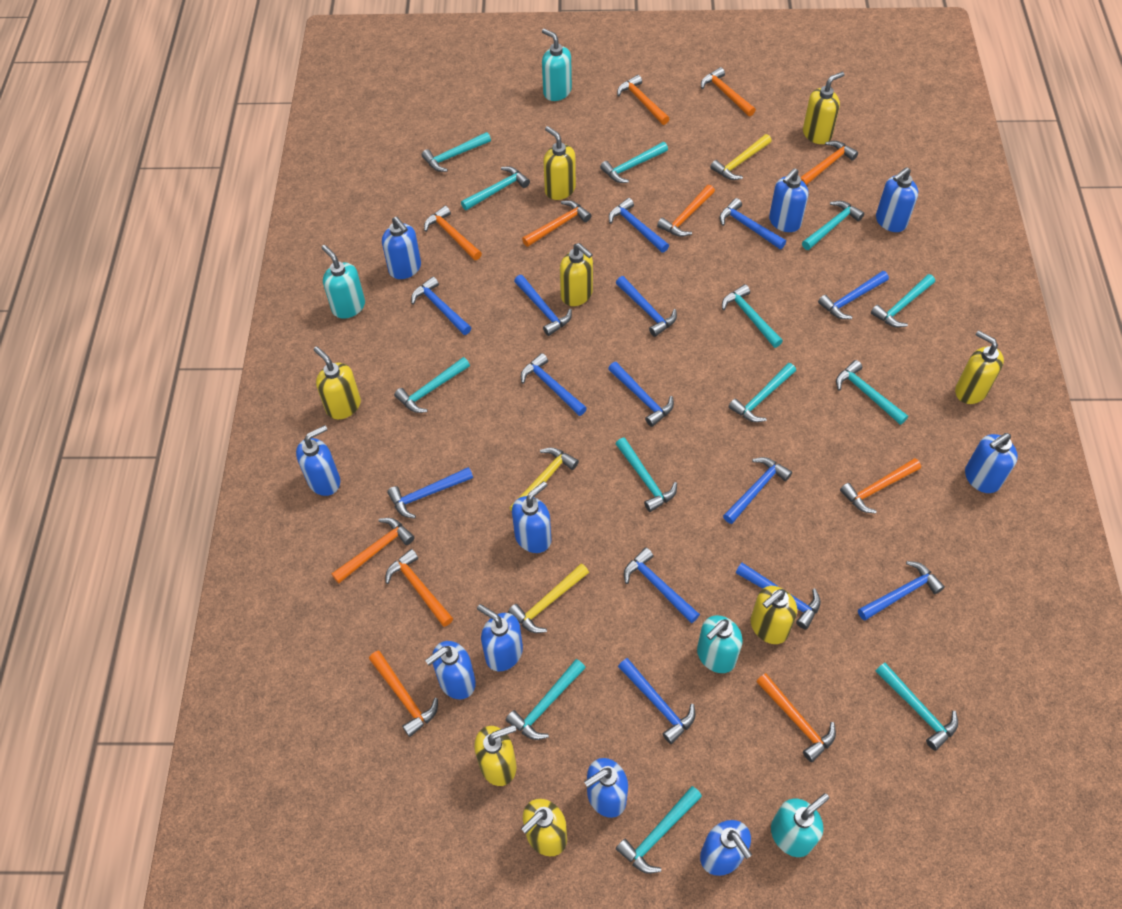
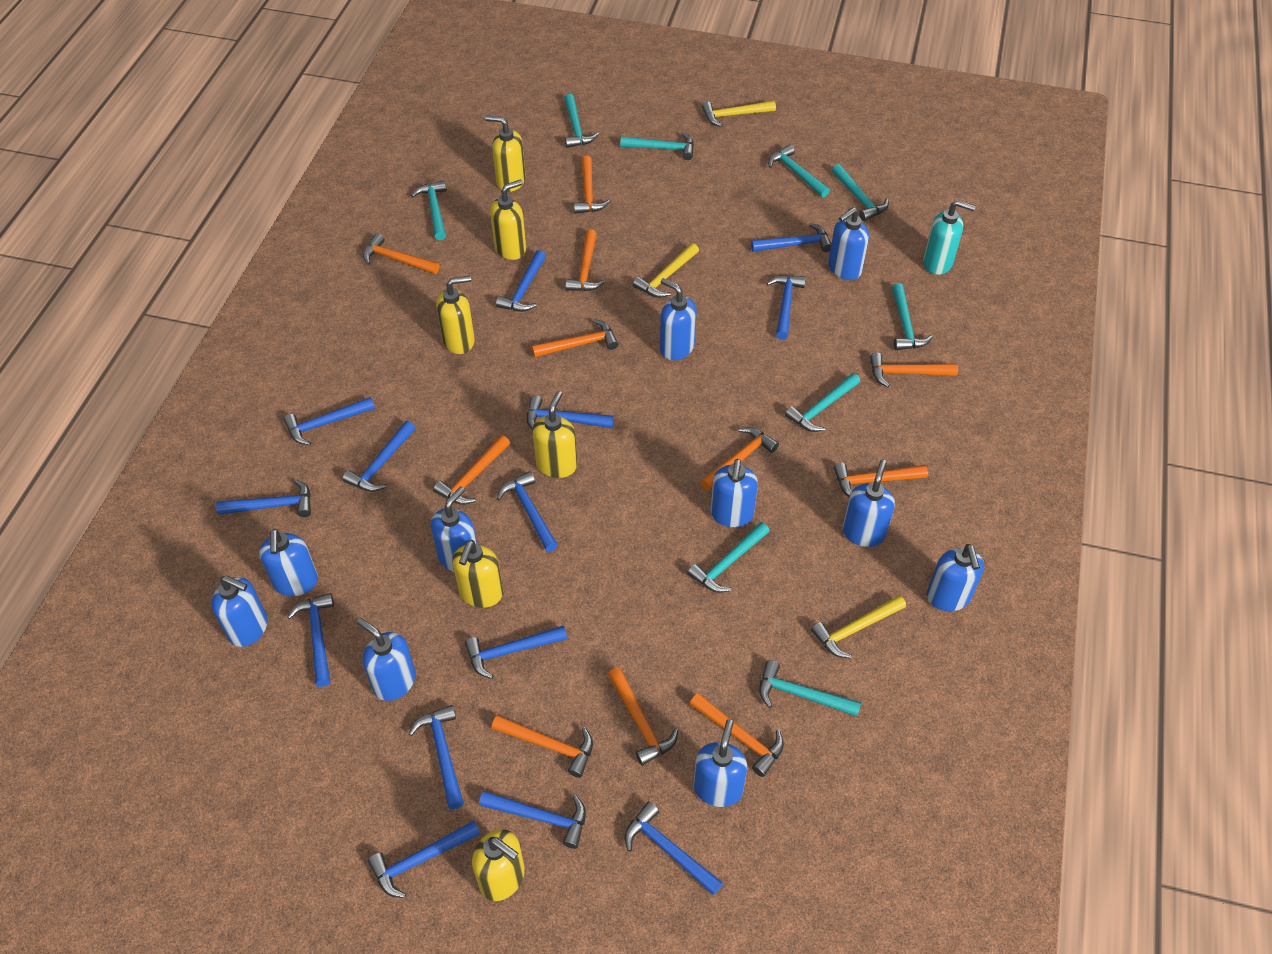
turquoise hammer: 13 -> 9
turquoise soap dispenser: 4 -> 1
yellow soap dispenser: 8 -> 6

